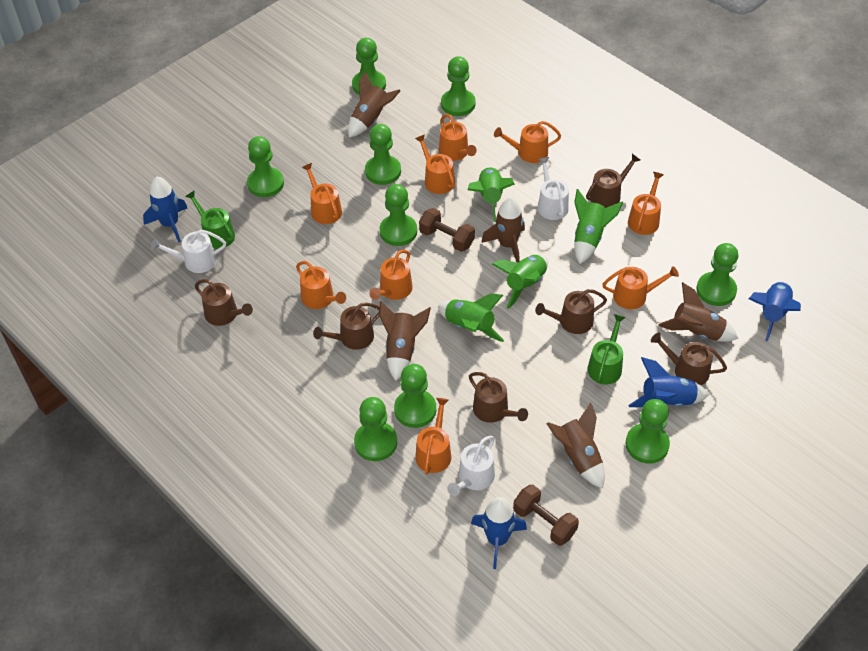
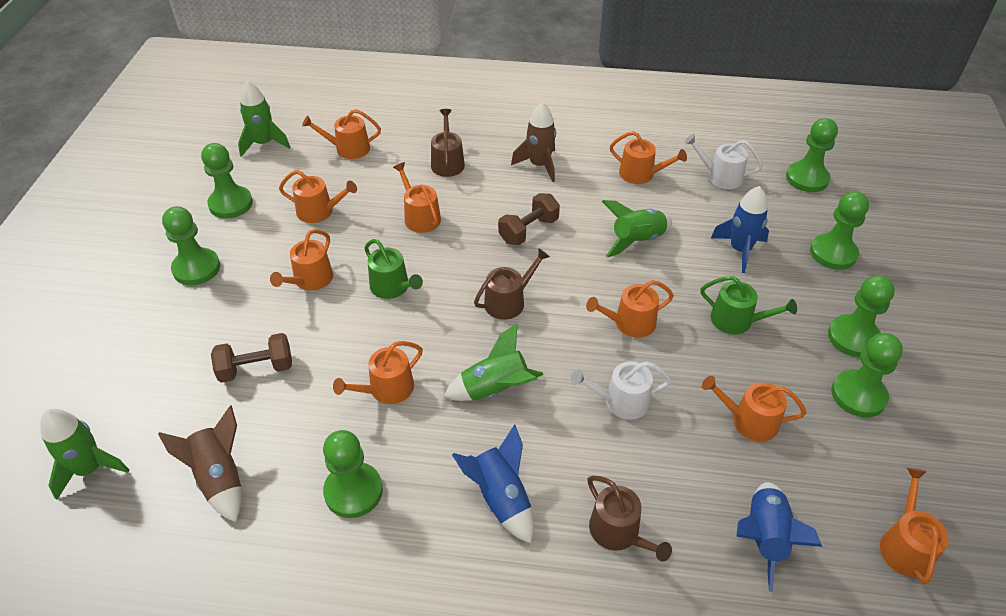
blue rocket: 4 -> 3
brown rocket: 5 -> 2
brown watering can: 6 -> 3
green pawn: 9 -> 7
white watering can: 3 -> 2

